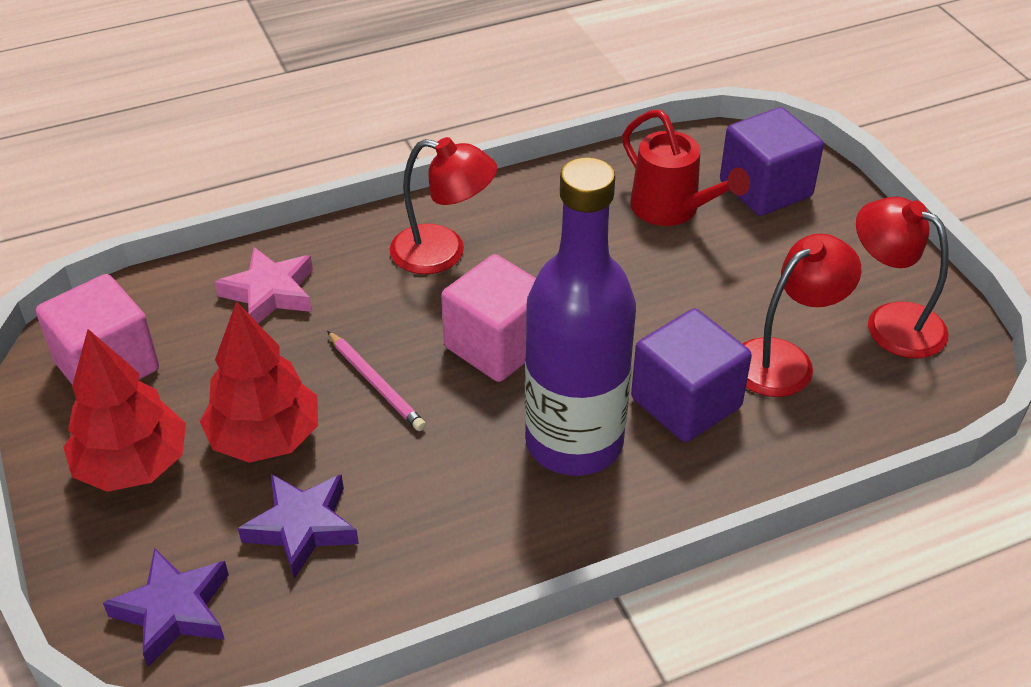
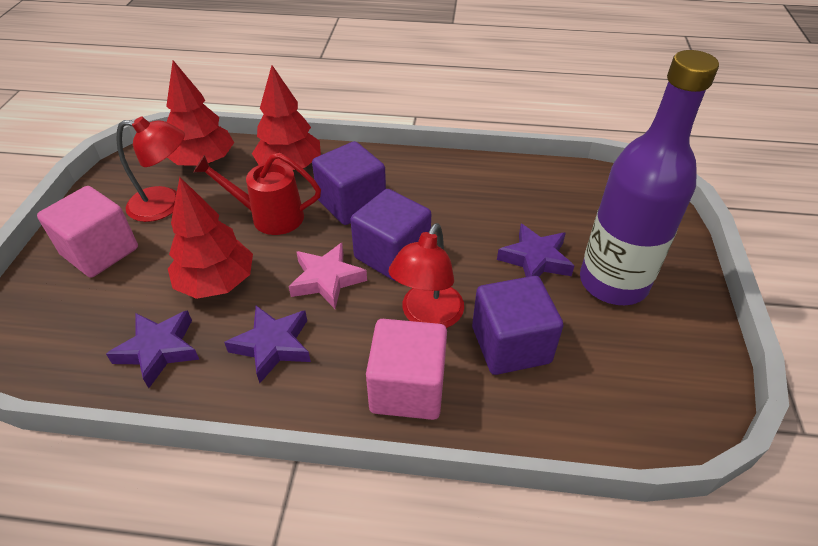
pink pencil: 1 -> 0
purple cube: 2 -> 3
purple star: 2 -> 3
red lamp: 3 -> 2
red tree: 2 -> 3

